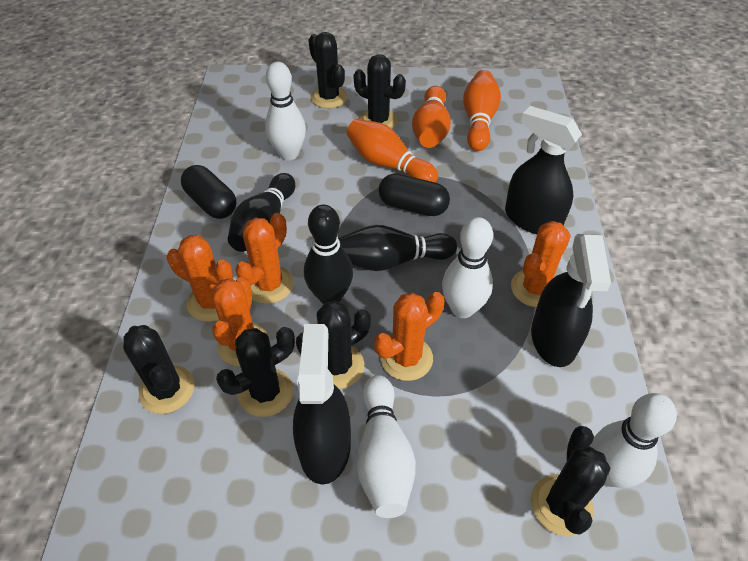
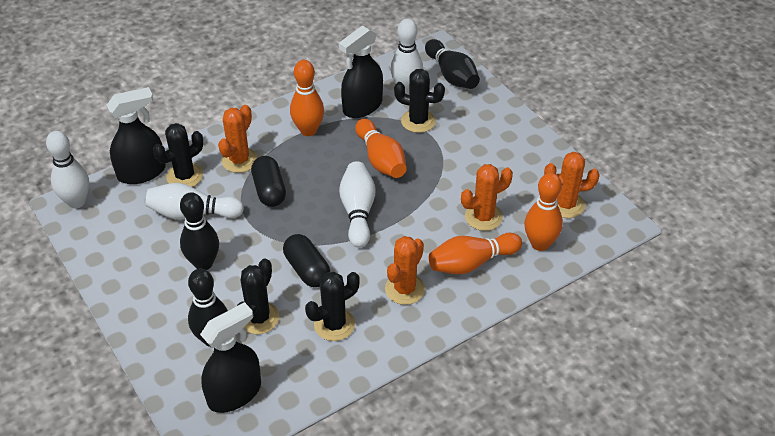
black cactus: 6 -> 4
orange bowling pin: 3 -> 4
orange cactus: 5 -> 4

